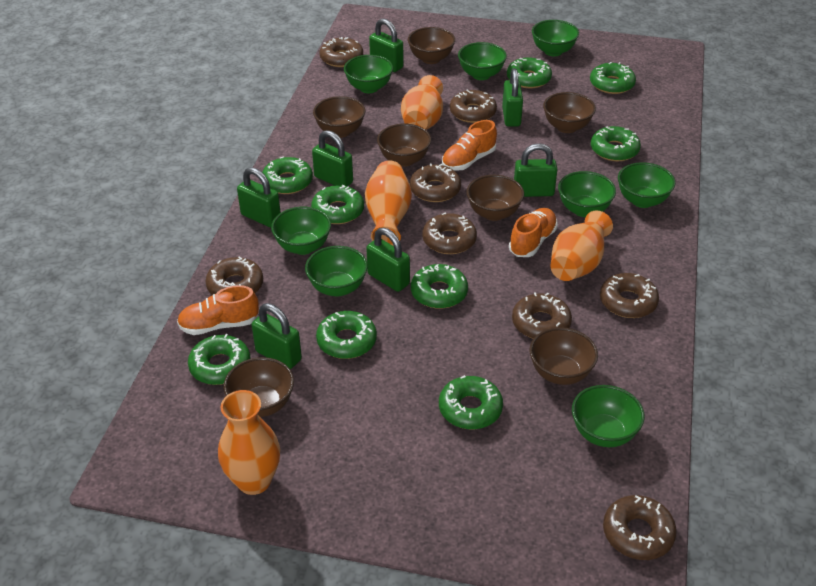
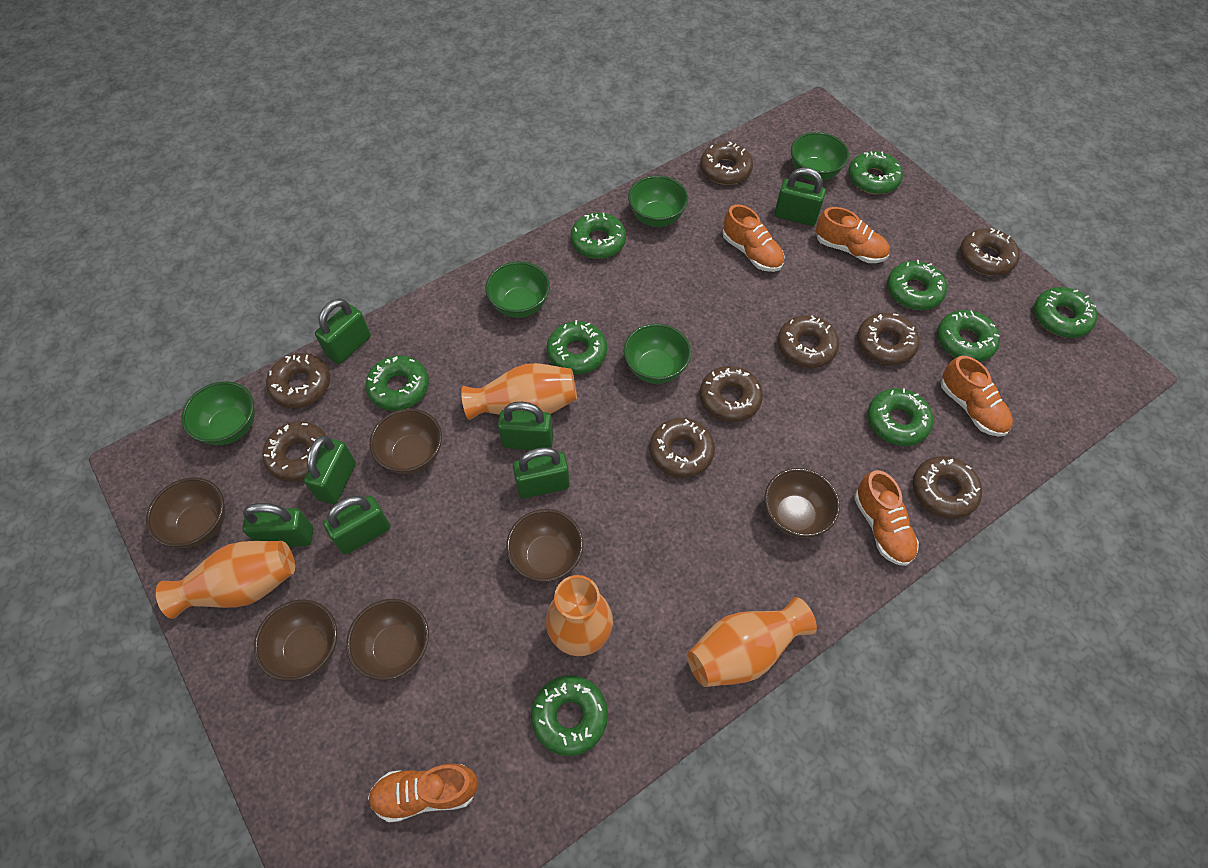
brown bowl: 7 -> 6
brown donut: 8 -> 9
green bowl: 8 -> 5
orange shoe: 3 -> 5

